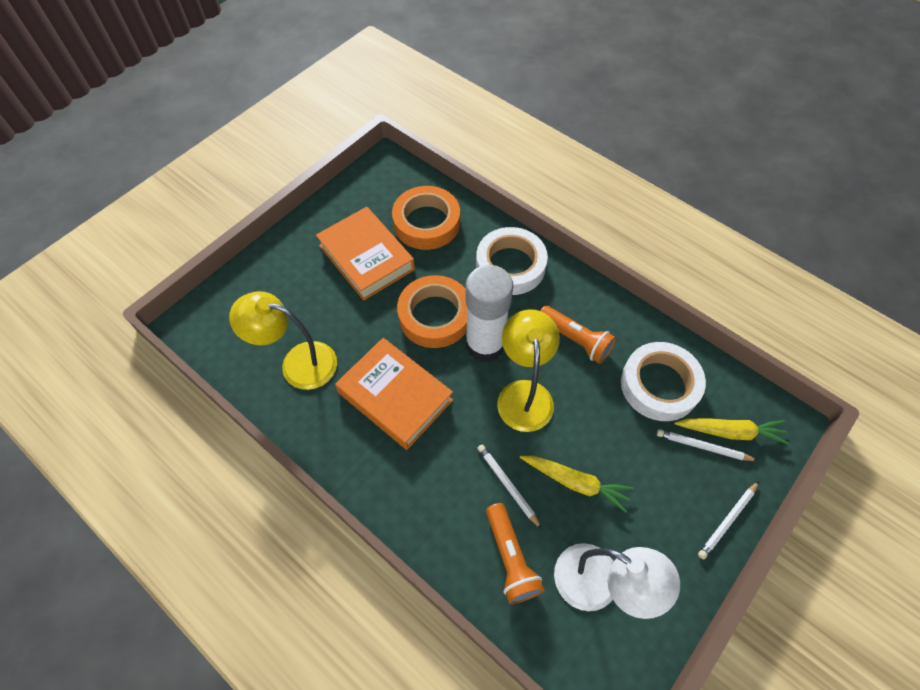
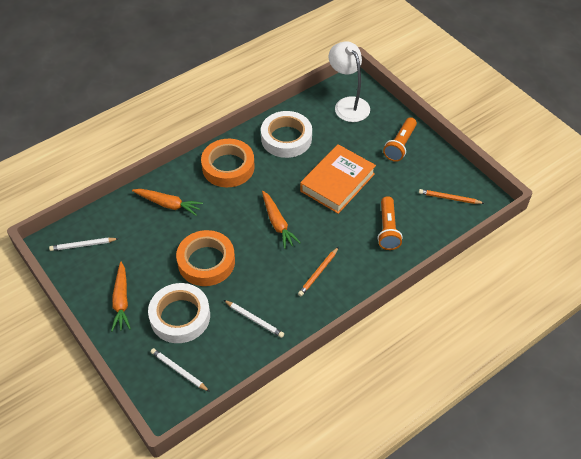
orange book: 2 -> 1
orange carrot: 0 -> 3
orange pencil: 0 -> 2
white glue stick: 1 -> 0
yellow carrot: 2 -> 0
yellow lamp: 2 -> 0

